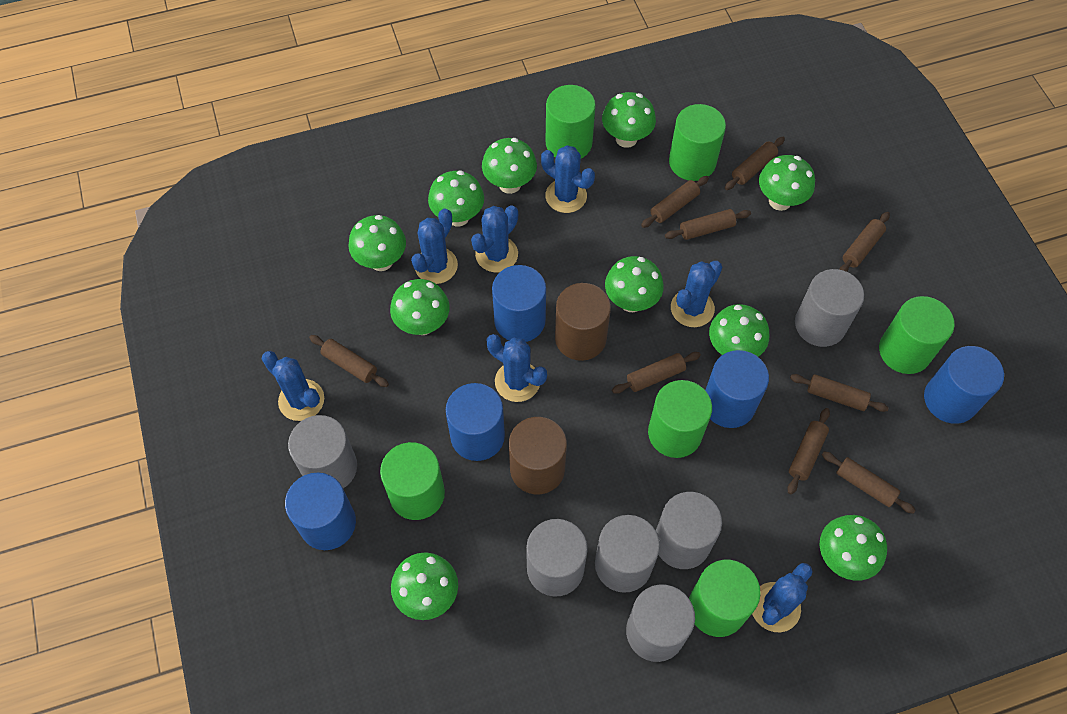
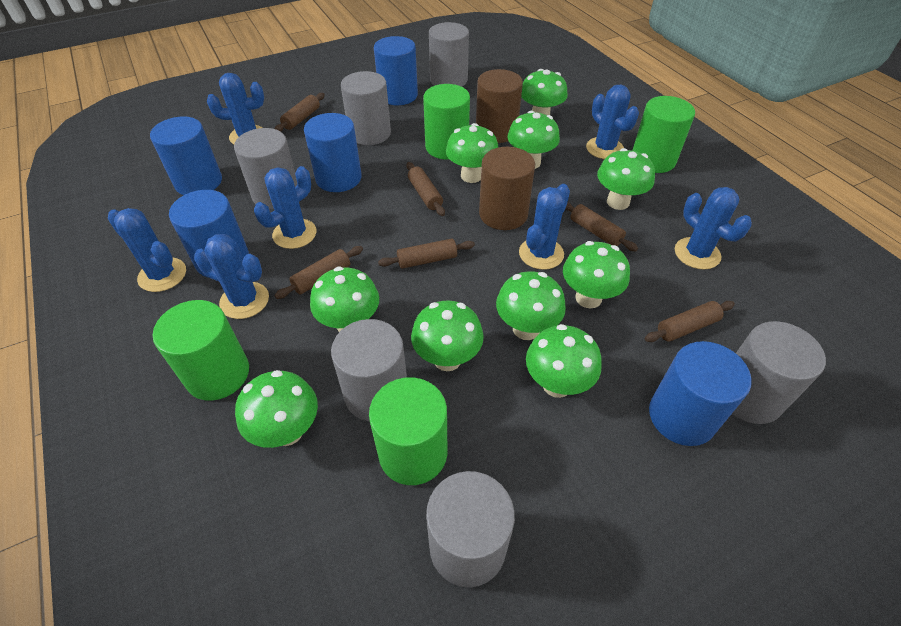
brown rolling pin: 9 -> 6
green cylinder: 6 -> 4

